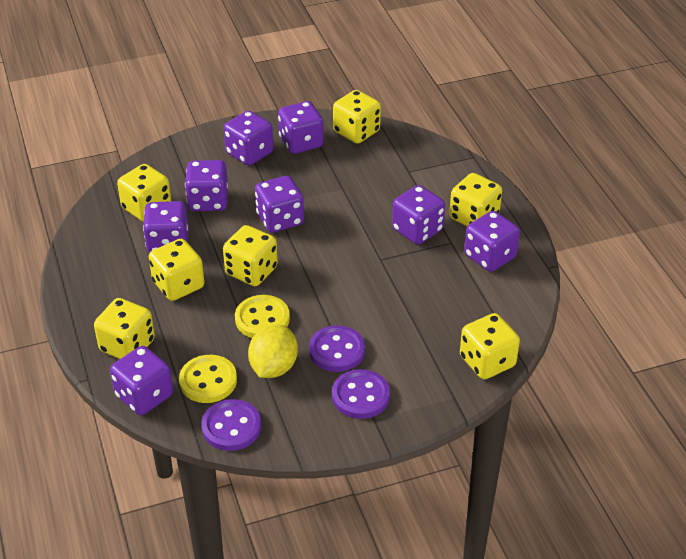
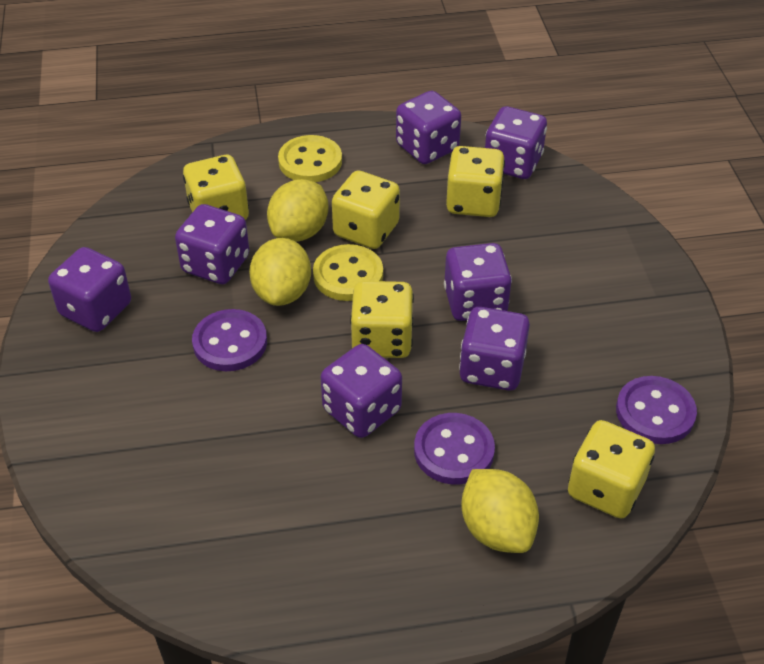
purple dice: 8 -> 7
yellow dice: 7 -> 5
yellow lemon: 1 -> 3

